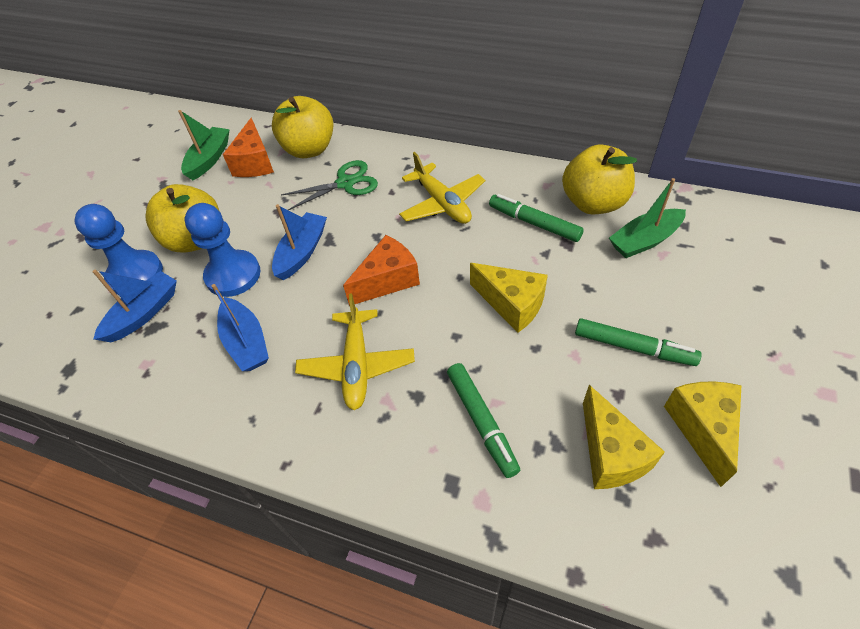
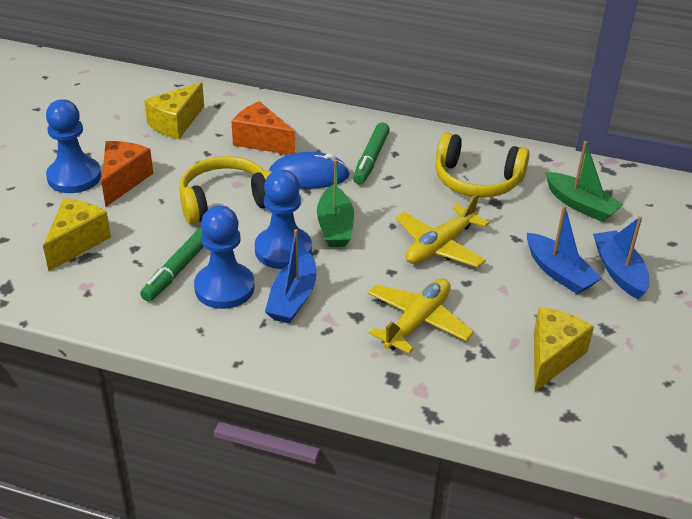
blue mouse: 0 -> 1
blue pawn: 2 -> 3
green marker: 3 -> 2
green scissors: 1 -> 0
yellow apple: 3 -> 0
yellow headphones: 0 -> 2

